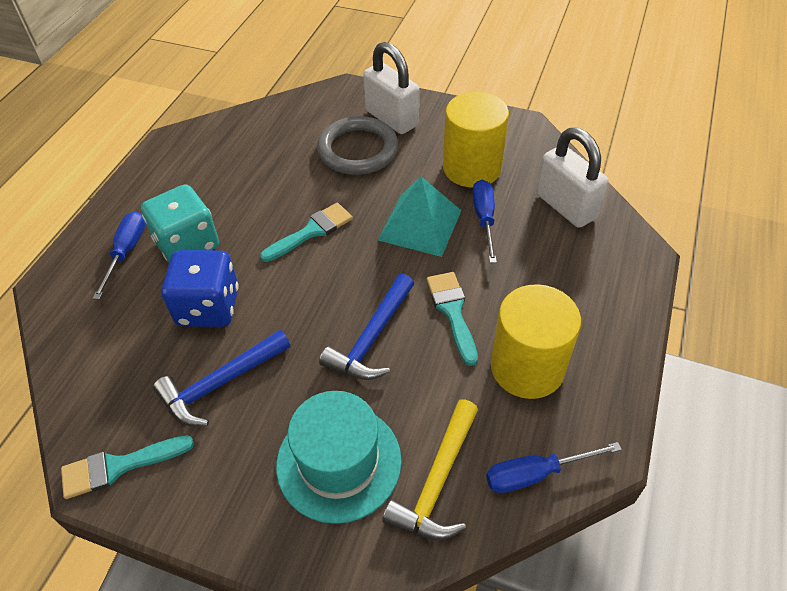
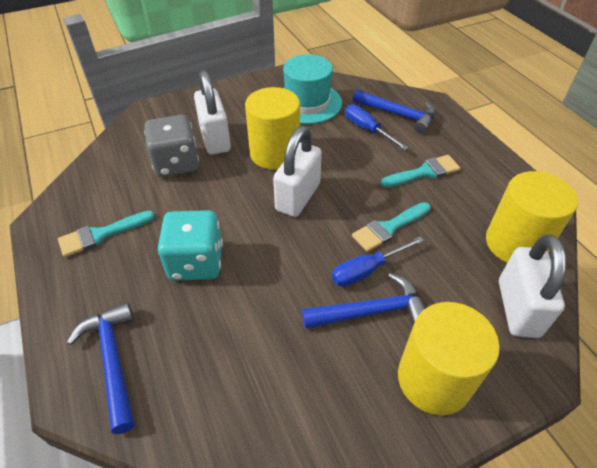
blue dice: 1 -> 0
blue hammer: 2 -> 3
blue screwdriver: 3 -> 2
grey dice: 0 -> 1
grey ring: 1 -> 0
turquoise pyramid: 1 -> 0
white padlock: 2 -> 3
yellow cylinder: 2 -> 3
yellow hammer: 1 -> 0

